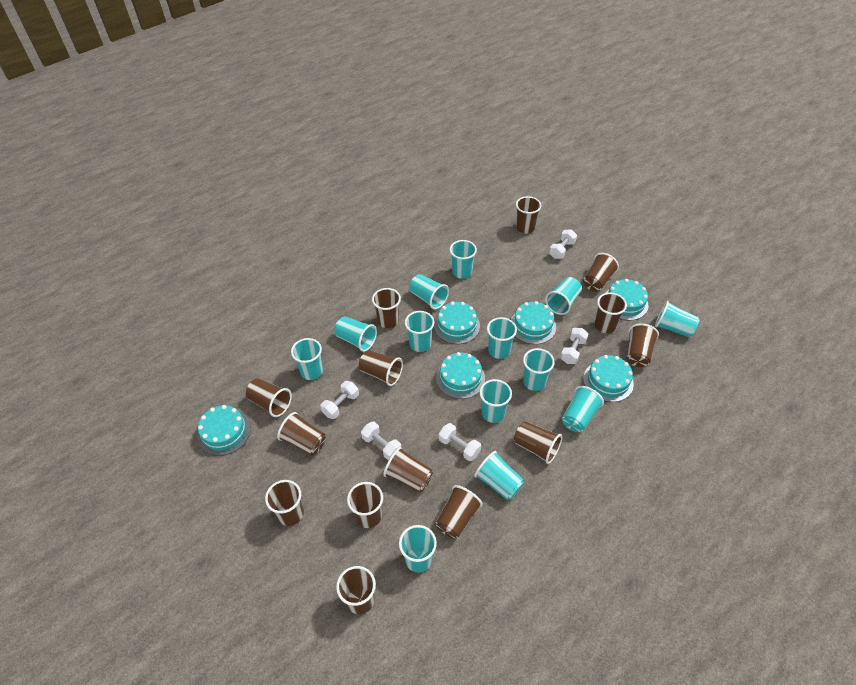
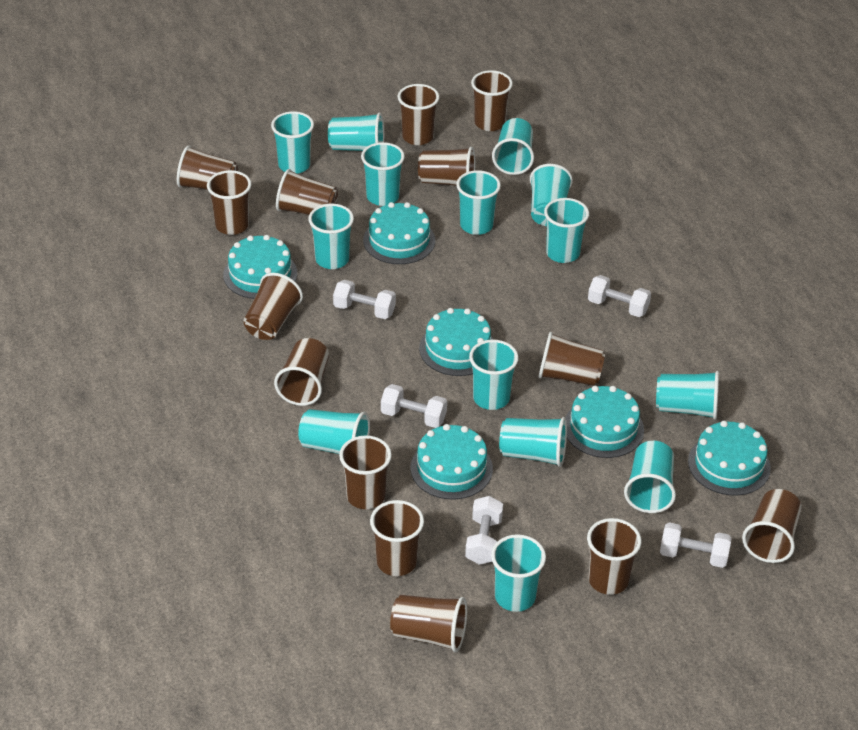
turquoise cup: 13 -> 14

